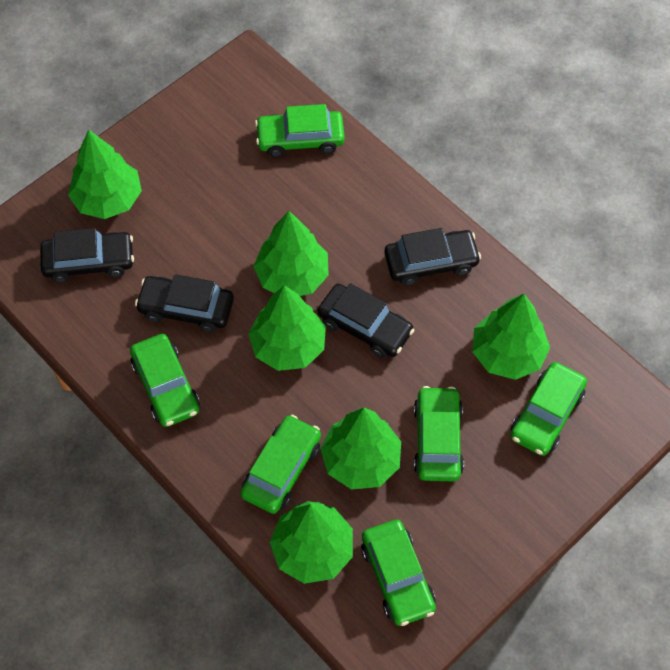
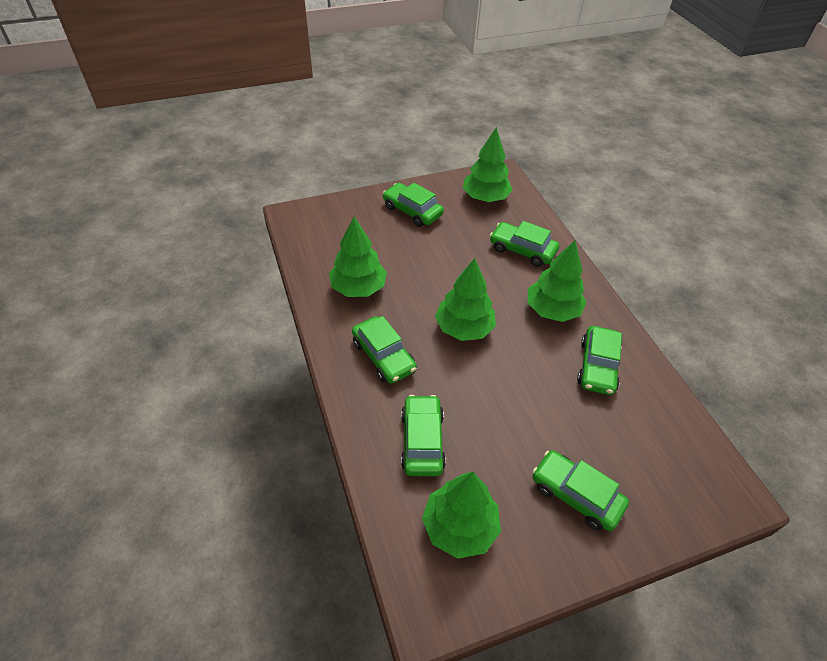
black car: 4 -> 0
green tree: 6 -> 5

